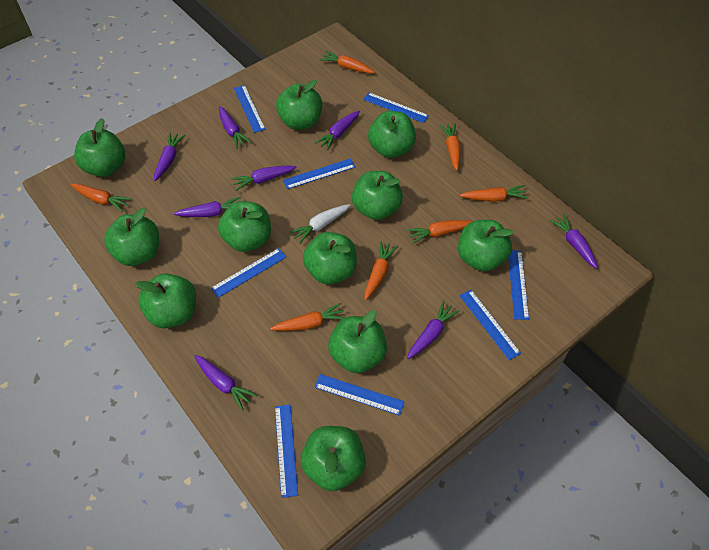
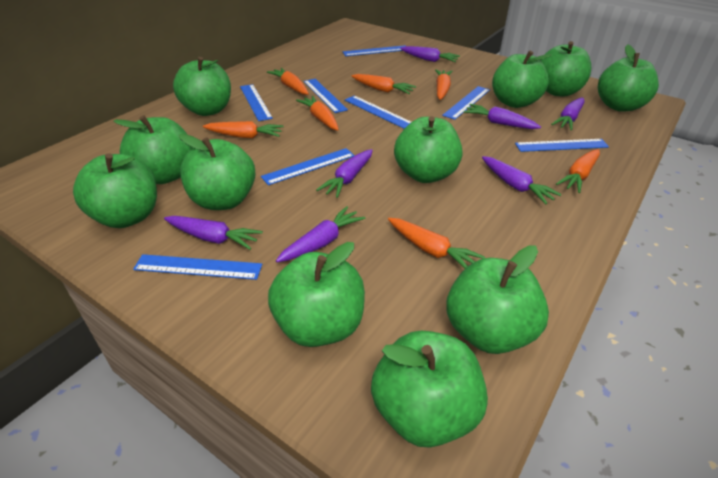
purple carrot: 8 -> 7
white carrot: 1 -> 0

